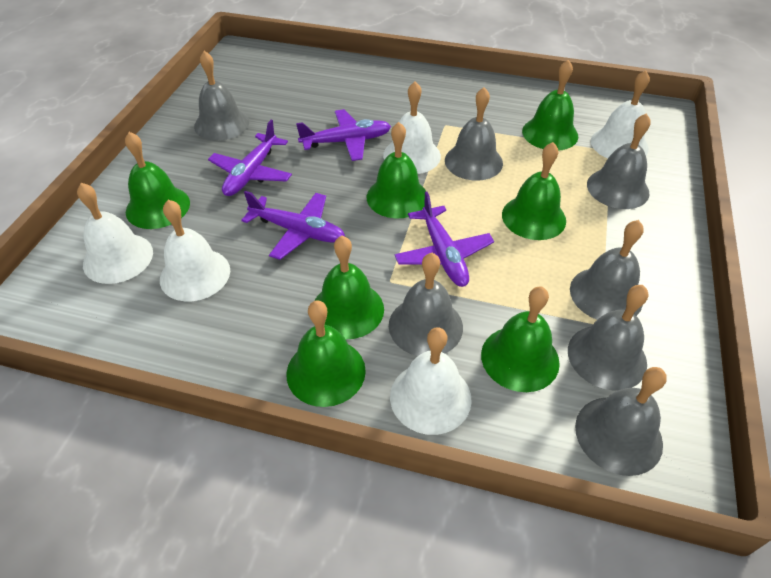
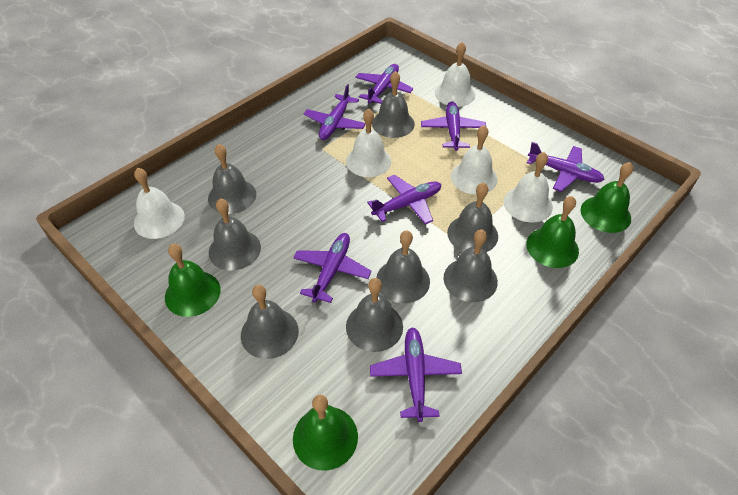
green bell: 7 -> 4
grey bell: 7 -> 8
purple plane: 4 -> 7

